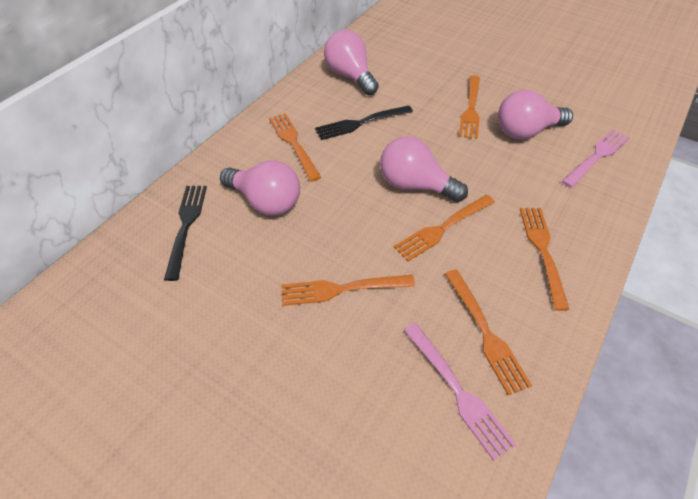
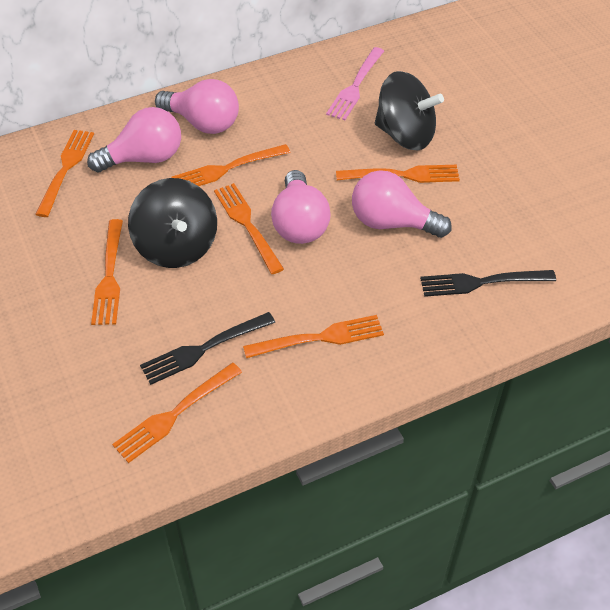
black spinning top: 0 -> 2
orange fork: 6 -> 7
pink fork: 2 -> 1

